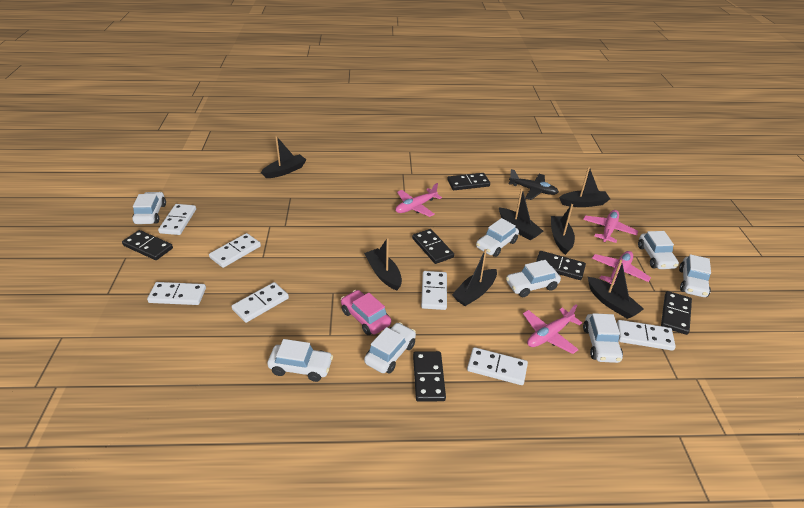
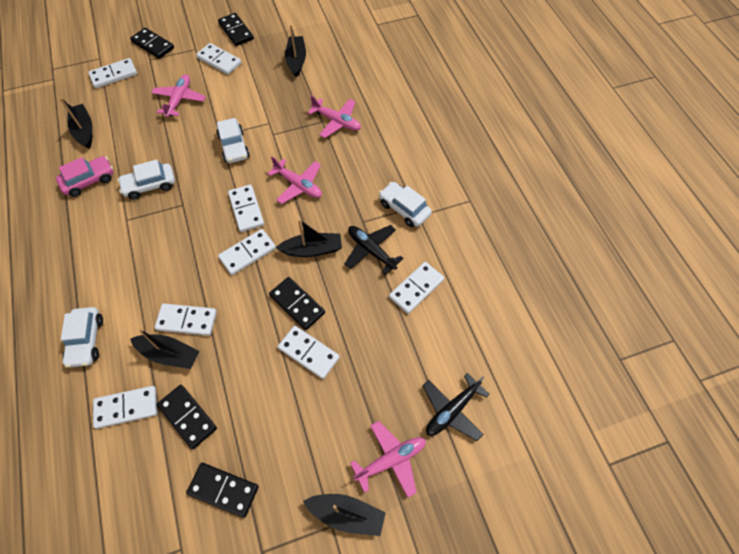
black boat: 7 -> 5
black domino: 6 -> 5
black plane: 1 -> 2
white car: 8 -> 4
white domino: 7 -> 8

